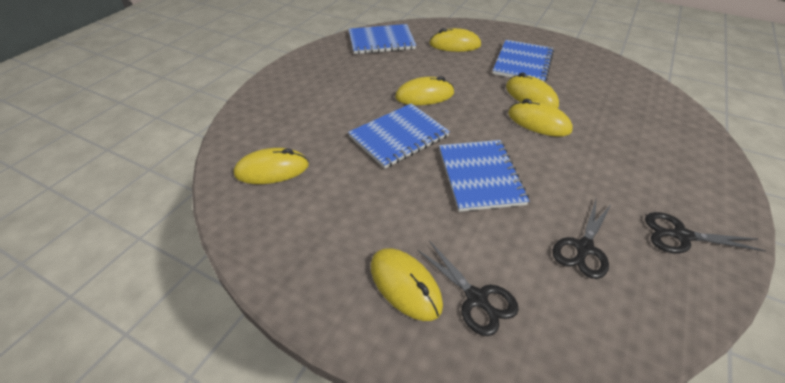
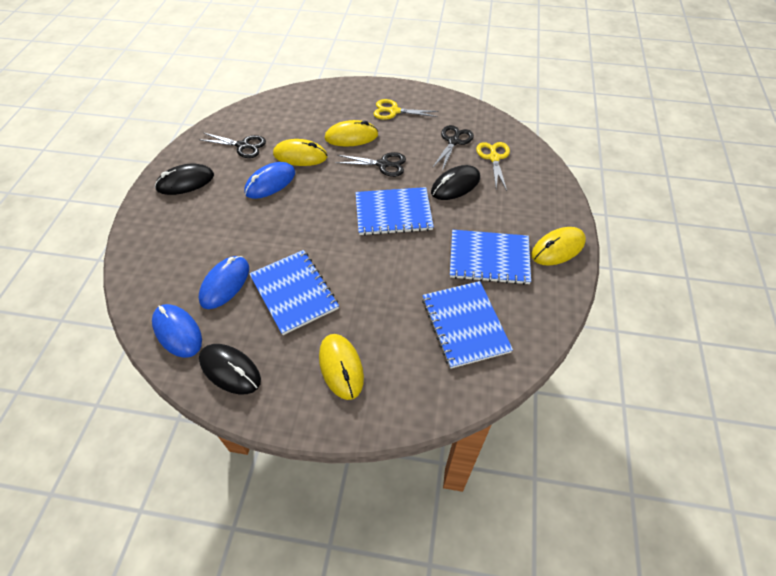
black mouse: 0 -> 3
blue mouse: 0 -> 3
yellow mouse: 6 -> 4
yellow scissors: 0 -> 2

